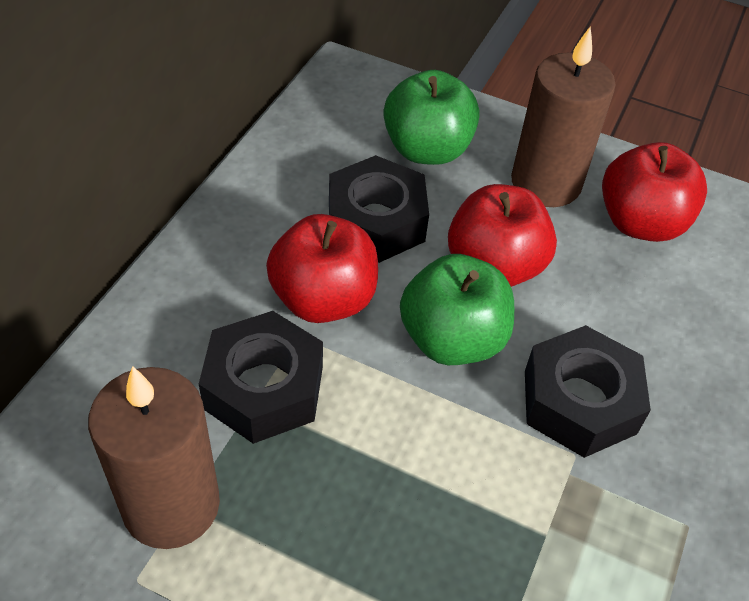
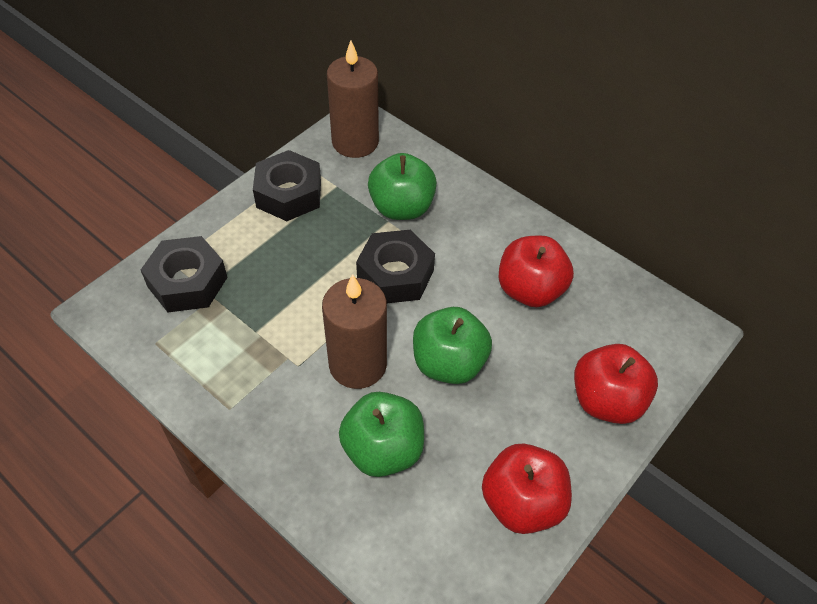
green apple: 2 -> 3

